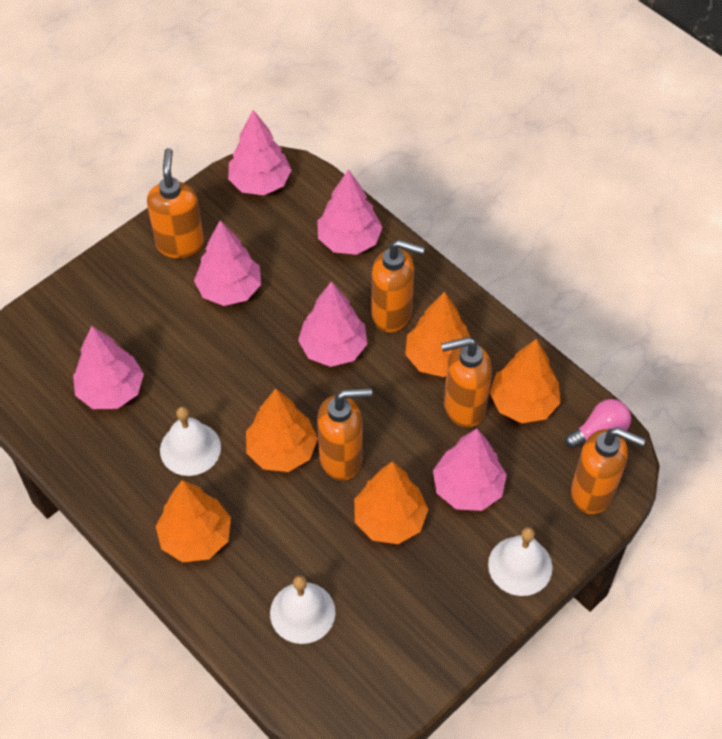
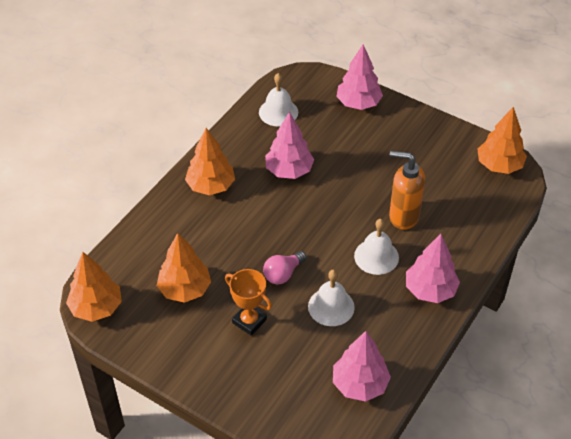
orange soap dispenser: 5 -> 1
orange tree: 5 -> 4
orange trophy: 0 -> 1
pink tree: 6 -> 4

